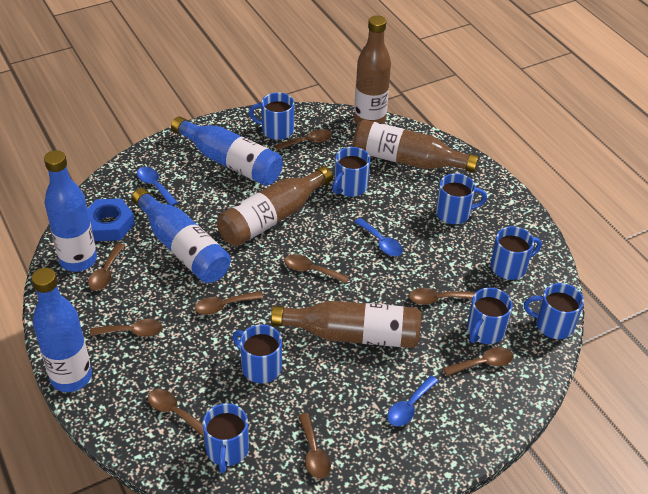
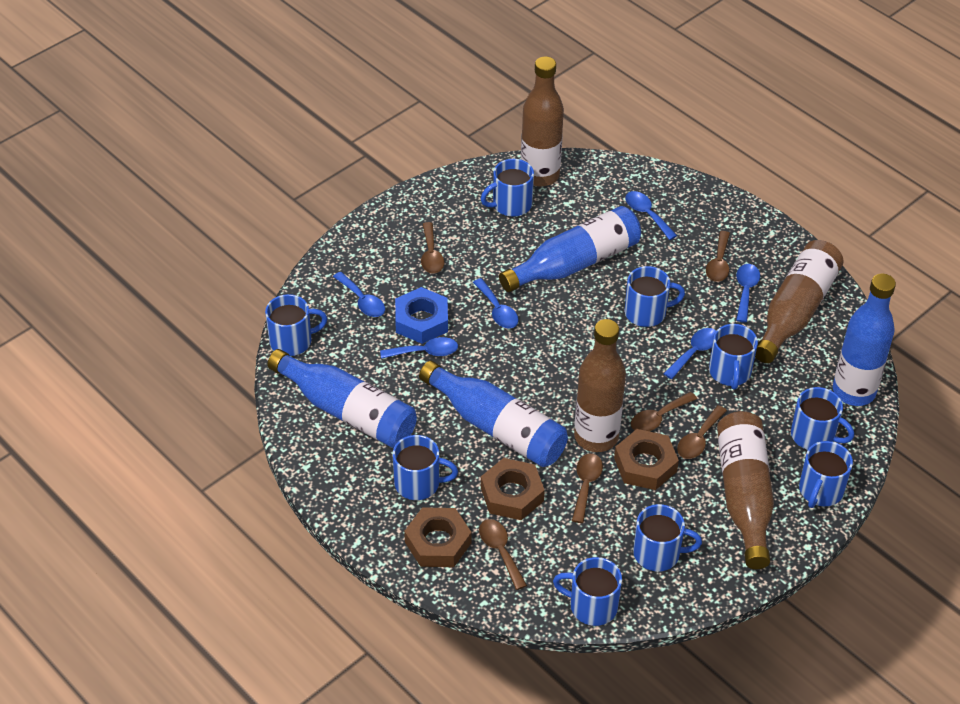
blue mug: 8 -> 9
blue spoon: 3 -> 6
brown nut: 0 -> 3
brown spoon: 9 -> 6

